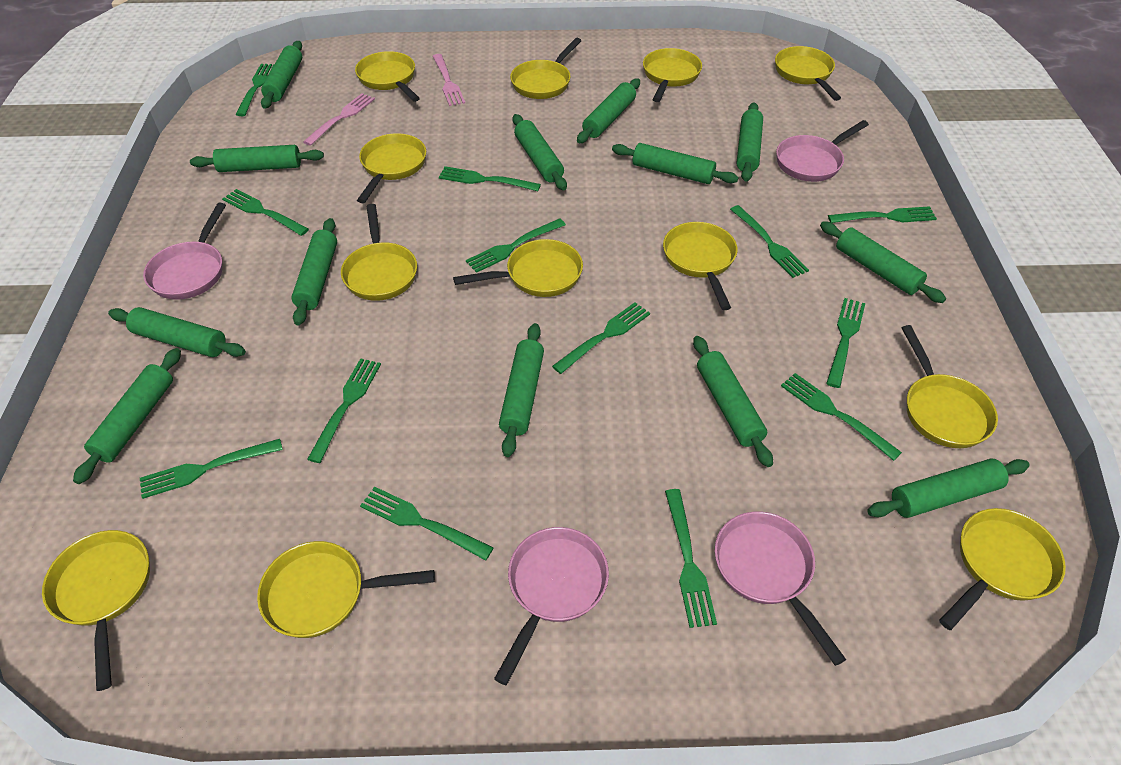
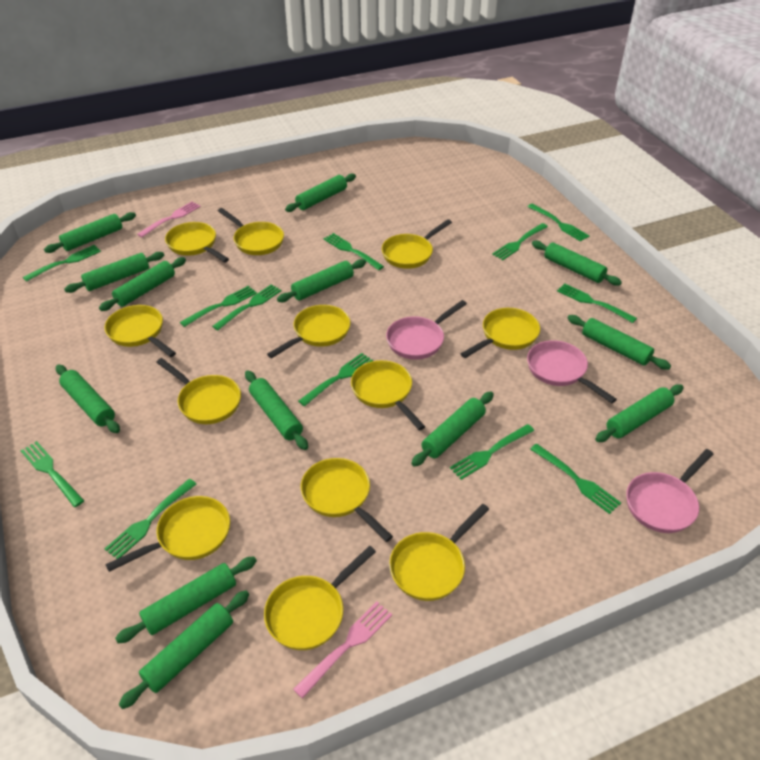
green fork: 13 -> 12
pink pan: 4 -> 3

